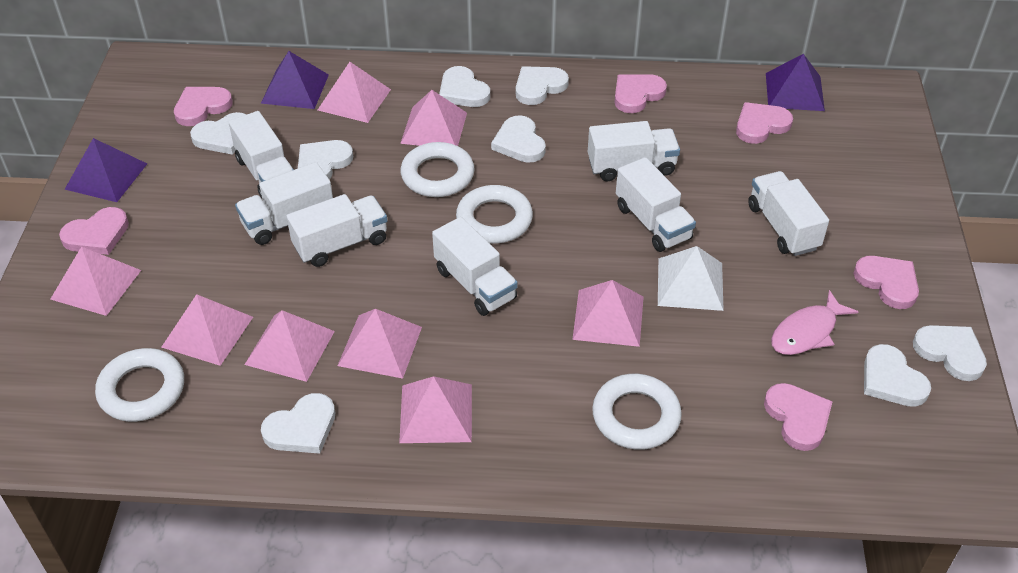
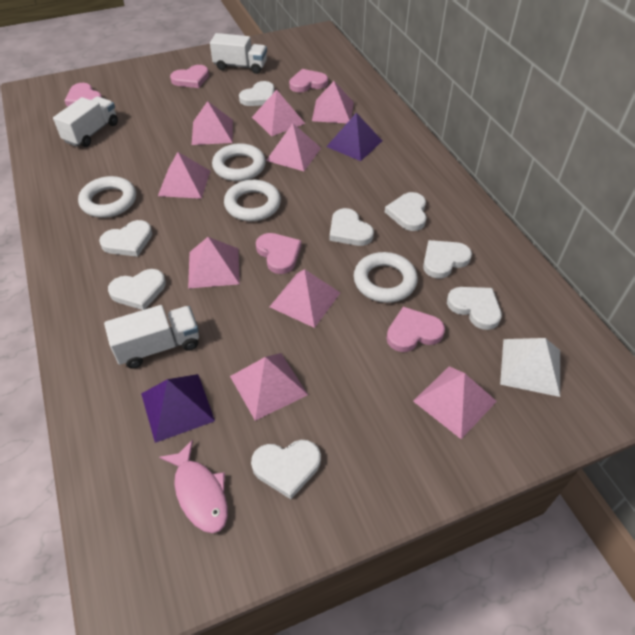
pink heart: 6 -> 5
pink pyramid: 8 -> 9
purple pyramid: 3 -> 2
white truck: 7 -> 3

